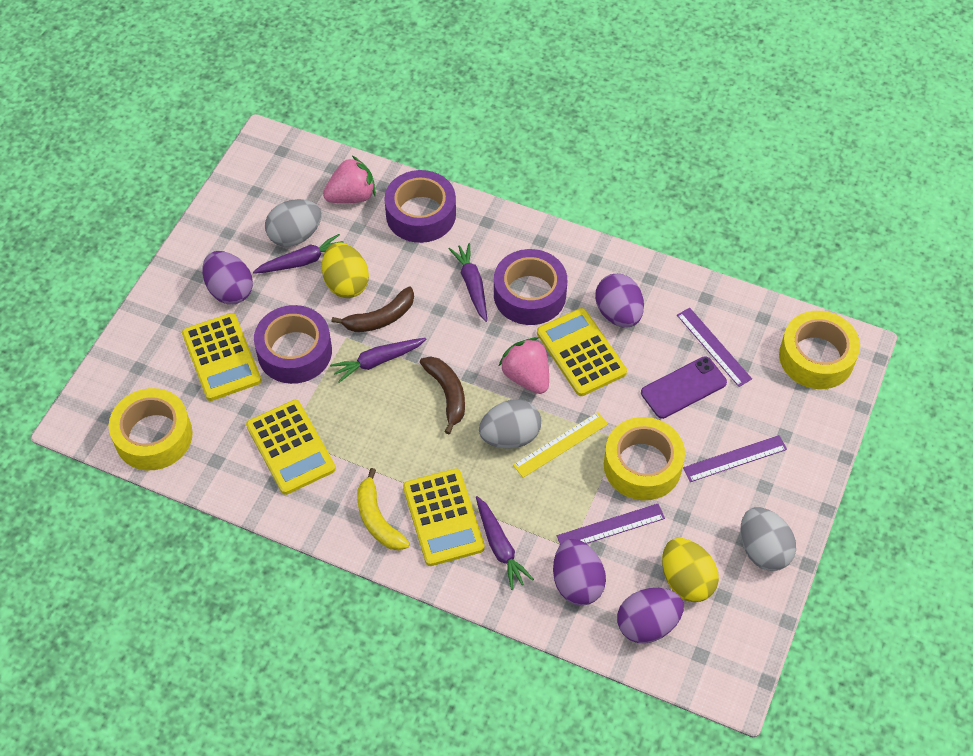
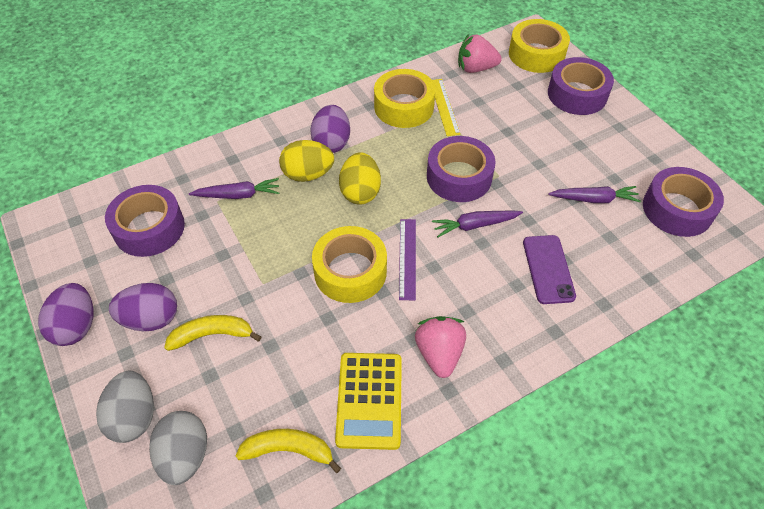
brown banana: 2 -> 0
grey egg: 3 -> 2
purple carrot: 4 -> 3
purple egg: 4 -> 3
purple ruler: 3 -> 1
purple tape: 3 -> 4
yellow banana: 1 -> 2
yellow calculator: 4 -> 1

